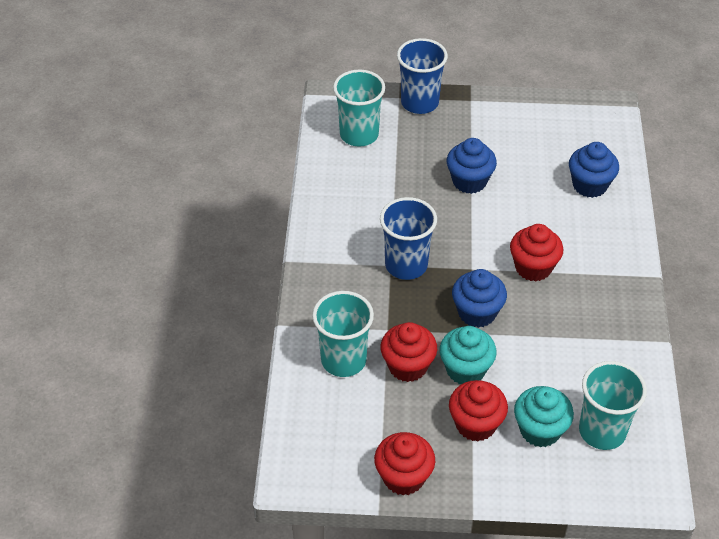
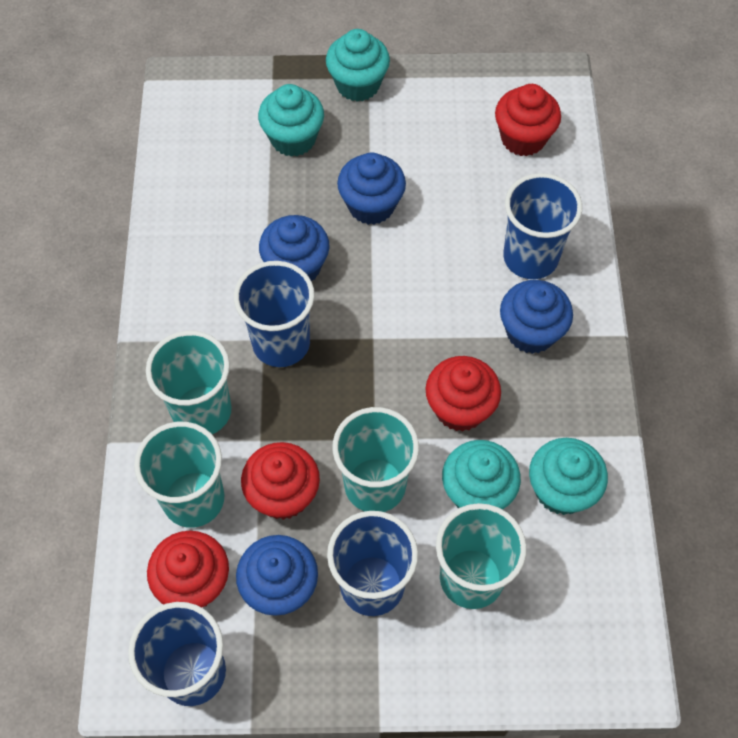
blue cup: 2 -> 4
blue cupcake: 3 -> 4
turquoise cup: 3 -> 4
turquoise cupcake: 2 -> 4

